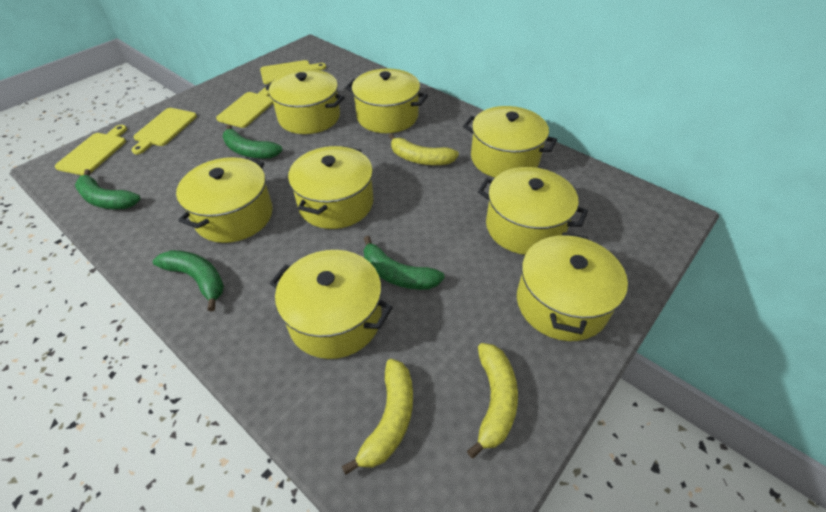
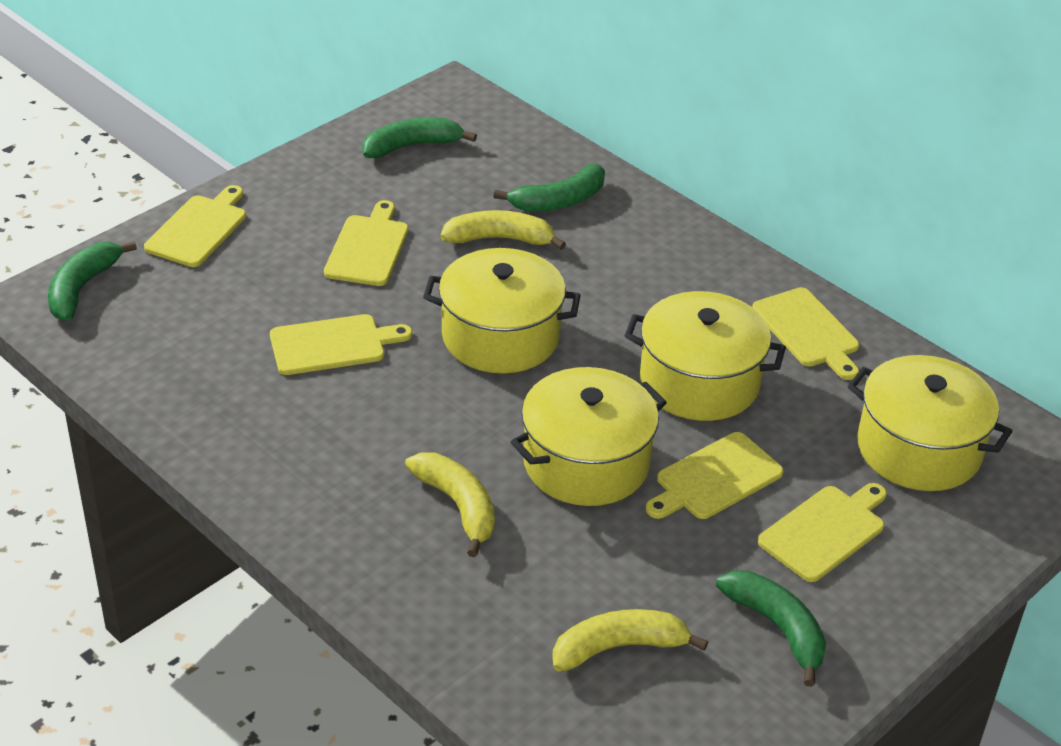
yellow cutting board: 4 -> 6
yellow pot: 8 -> 4

